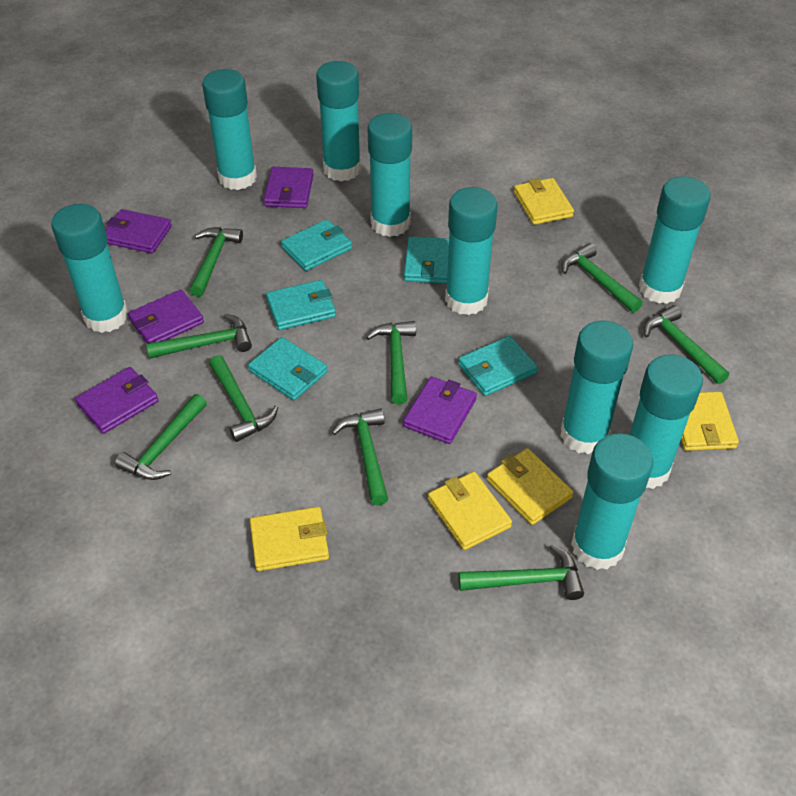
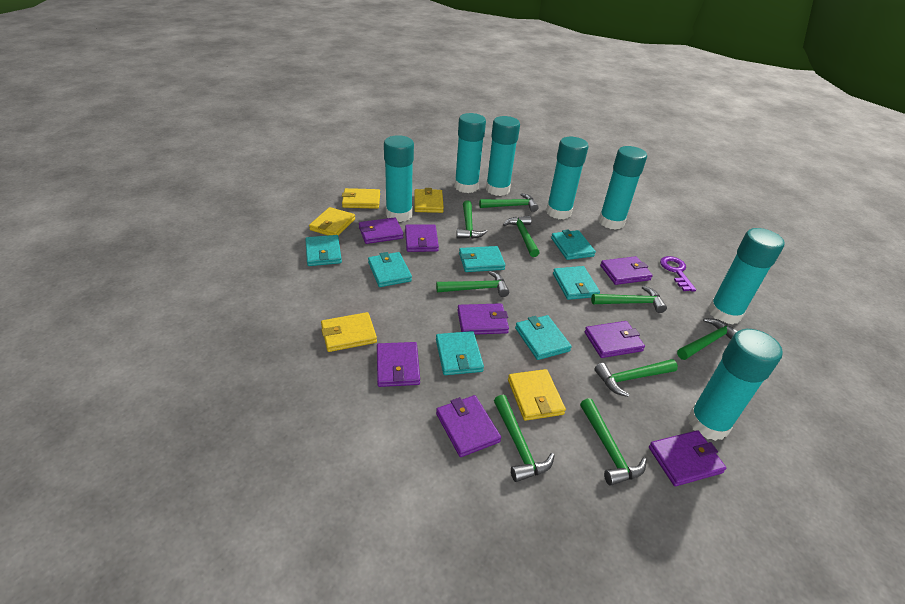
purple key: 0 -> 1
purple wallet: 5 -> 8
turquoise glue stick: 9 -> 7
turquoise wallet: 5 -> 7

